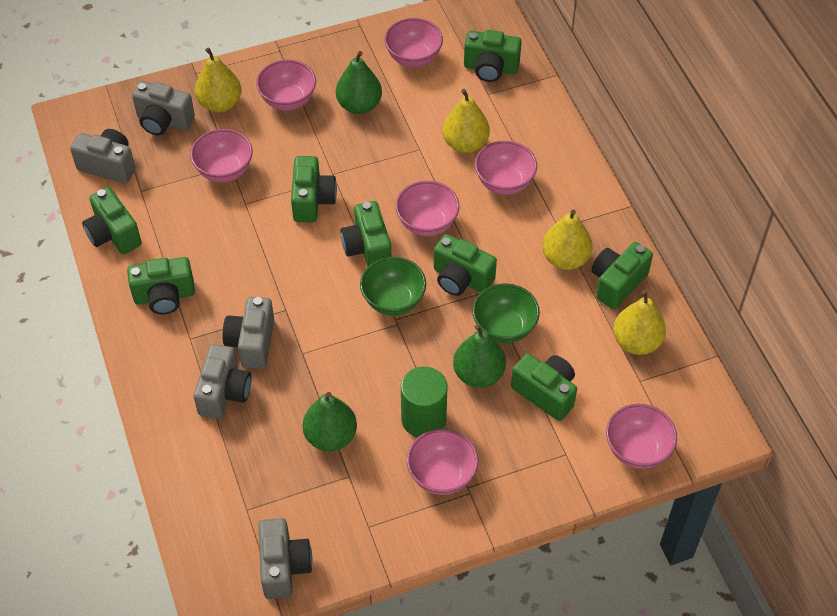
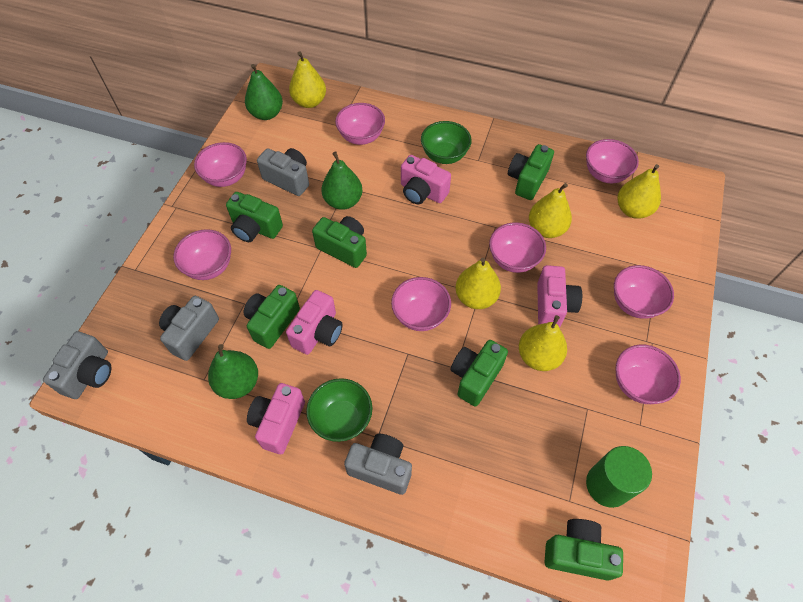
green camera: 8 -> 6
grey camera: 5 -> 4
pink bowl: 7 -> 8
pink camera: 0 -> 4
yellow pear: 4 -> 5

